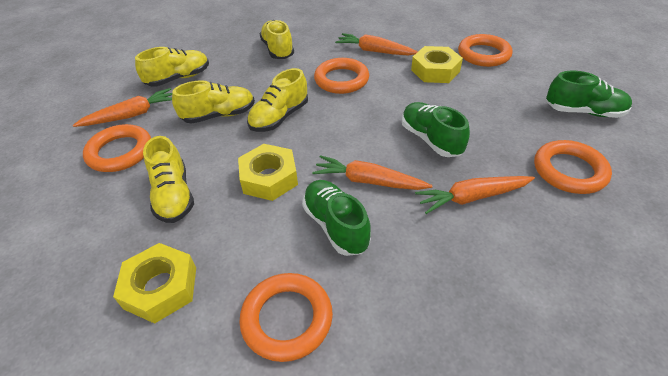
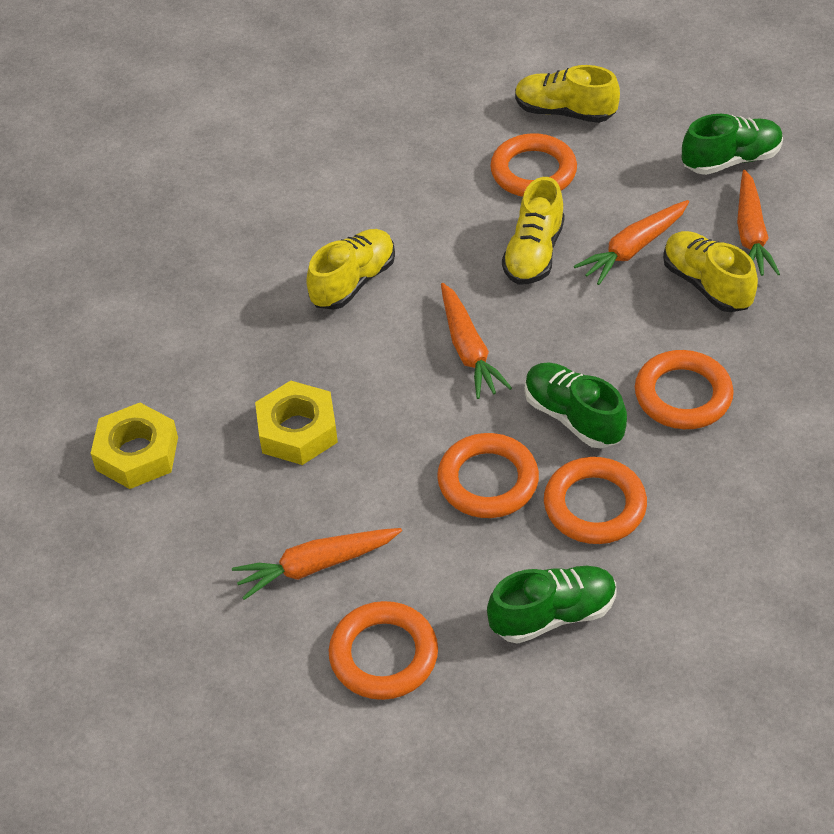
yellow nut: 3 -> 2
yellow shoe: 5 -> 4

